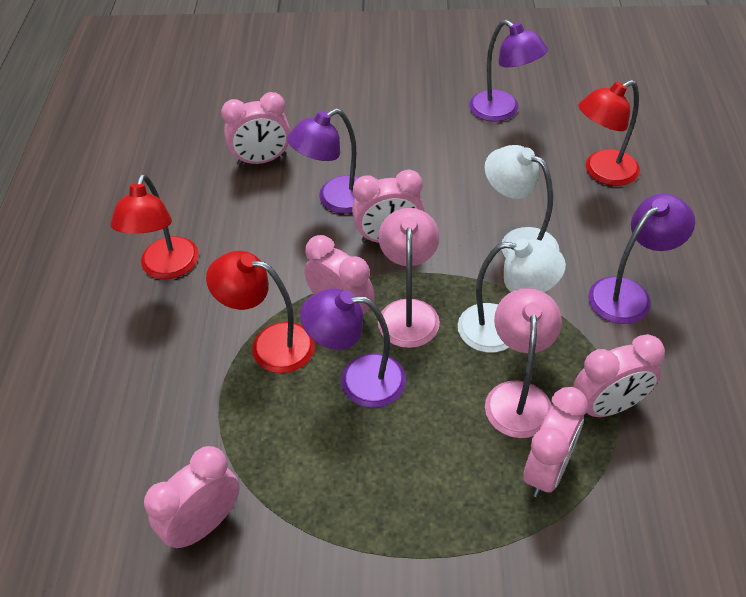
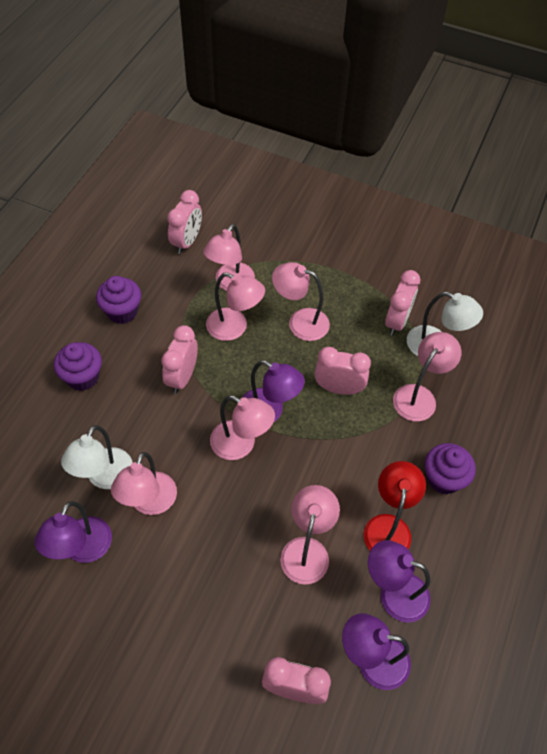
pink clock: 6 -> 5
pink lamp: 2 -> 7
purple cupcake: 0 -> 3
red lamp: 3 -> 1

